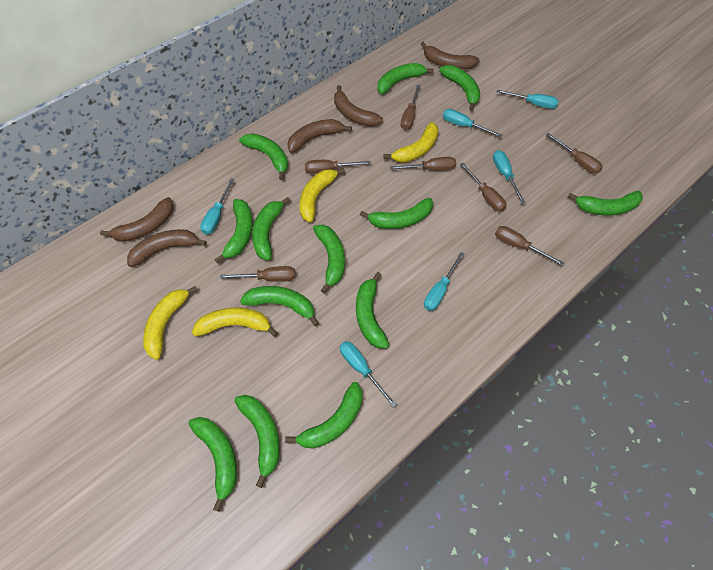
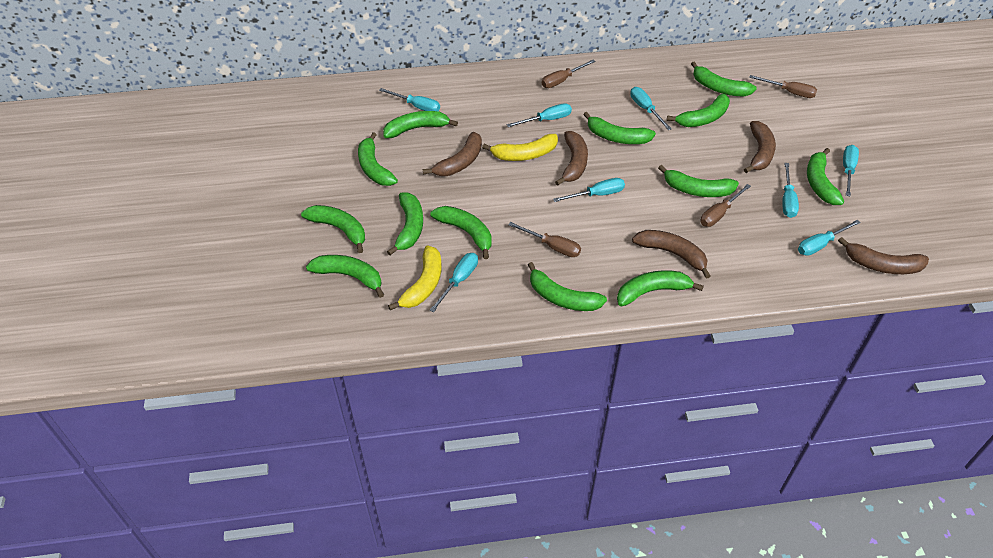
brown screwdriver: 7 -> 4
turquoise screwdriver: 6 -> 8
yellow banana: 4 -> 2

